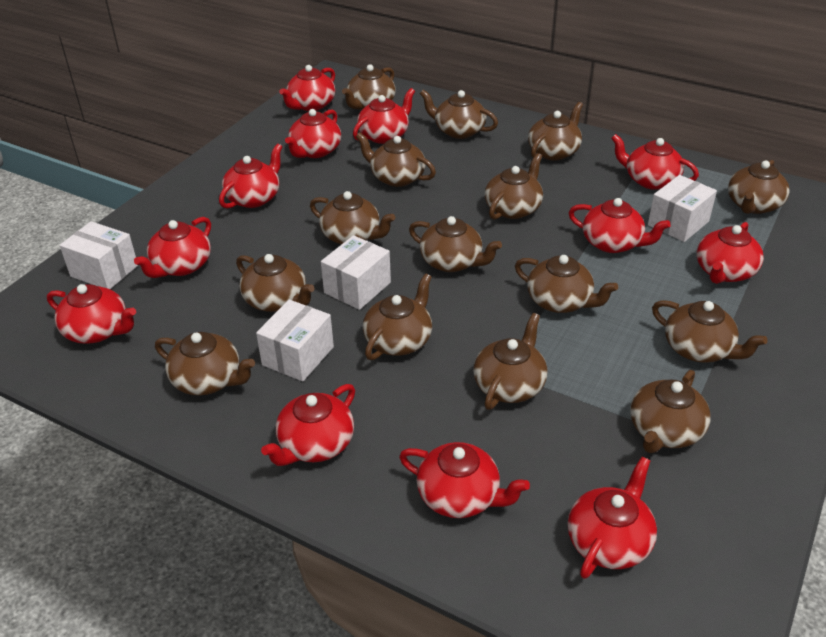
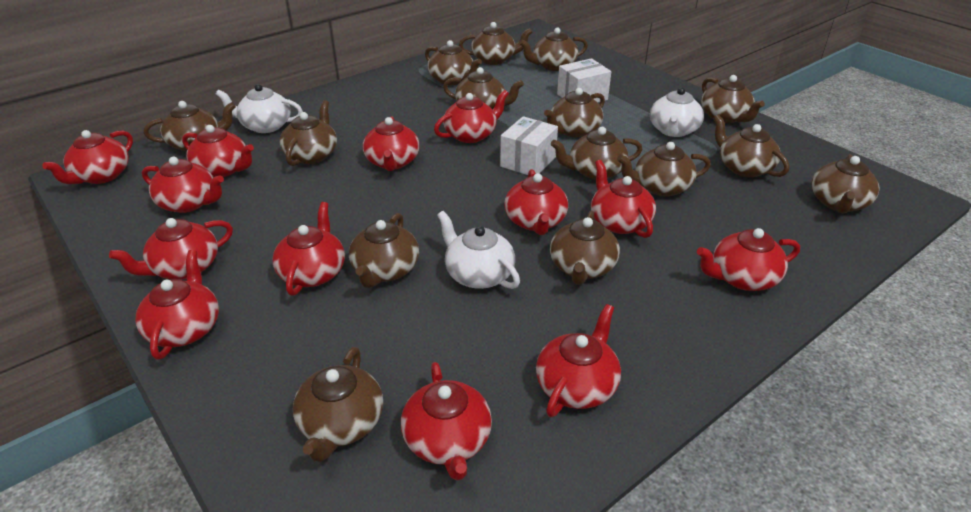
red teapot: 12 -> 13
white box: 4 -> 2
white teapot: 0 -> 3

